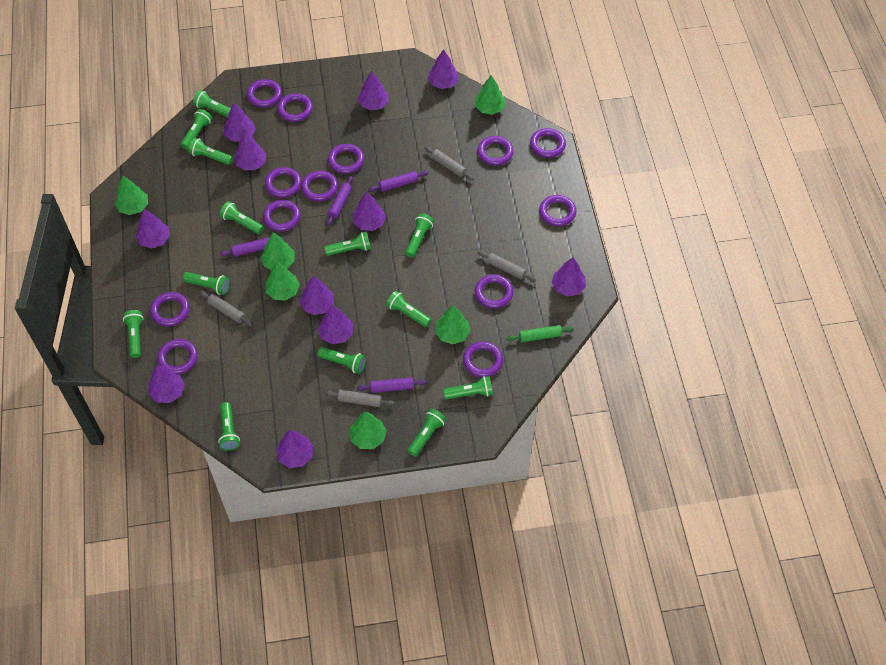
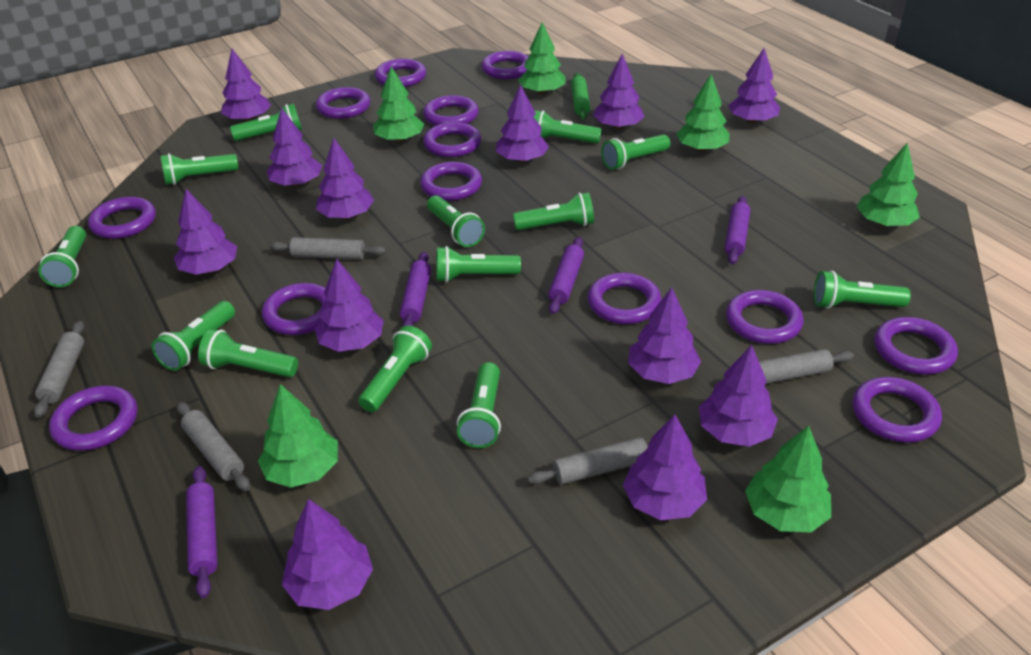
grey rolling pin: 4 -> 5
purple tree: 11 -> 12

